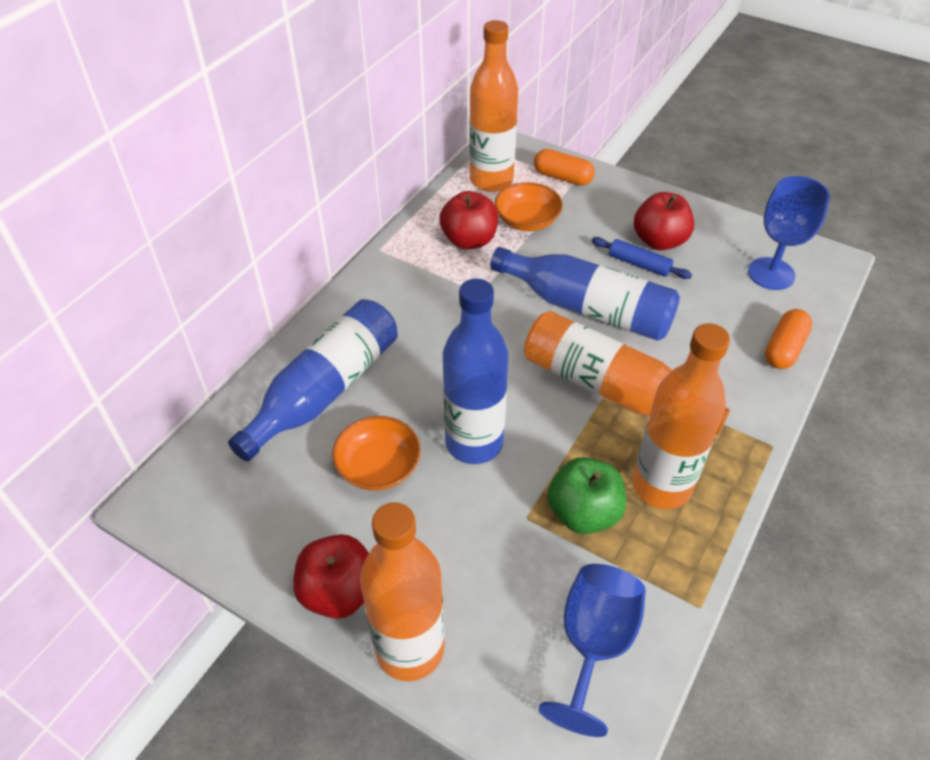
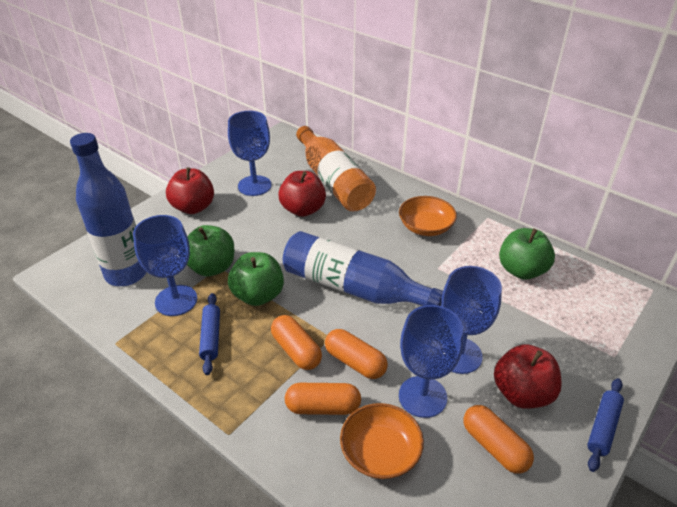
blue bottle: 3 -> 2
blue goblet: 2 -> 4
blue rolling pin: 1 -> 2
green apple: 1 -> 3
orange bottle: 4 -> 1
orange capsule: 2 -> 4

